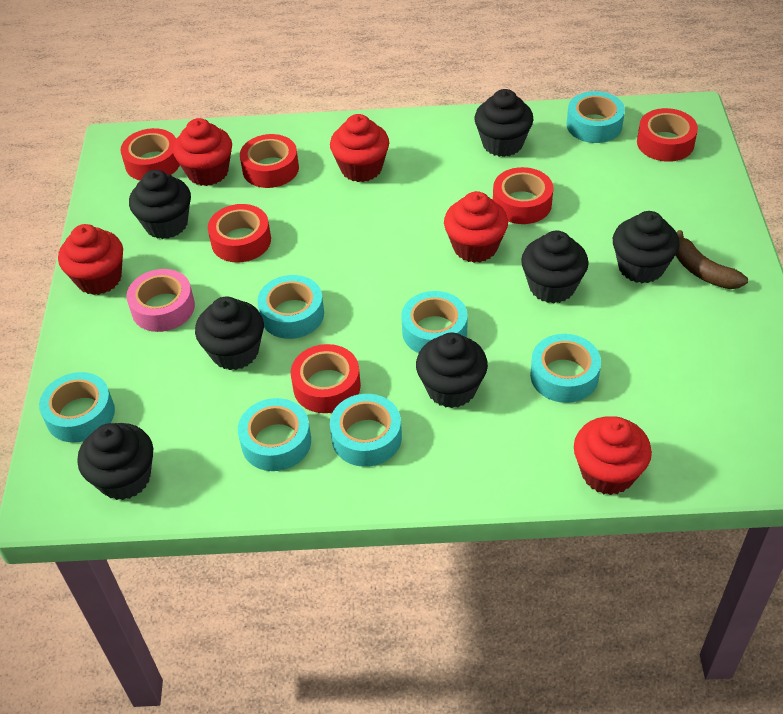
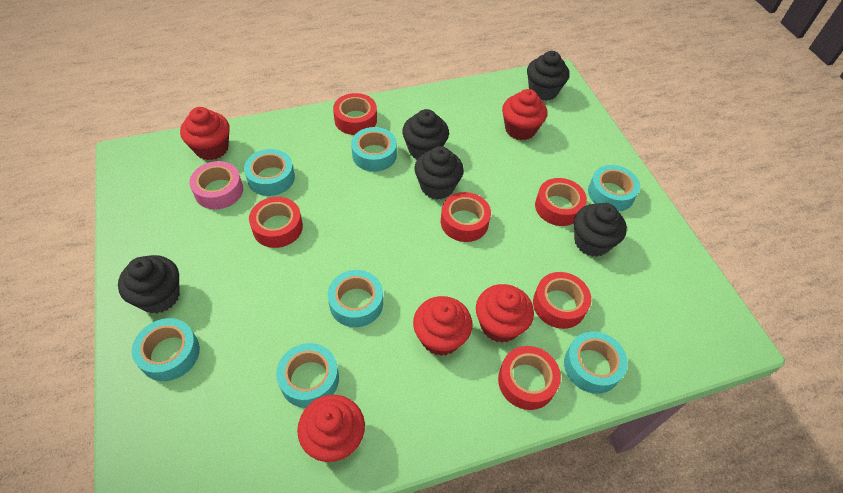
black cupcake: 7 -> 5
brown banana: 1 -> 0

